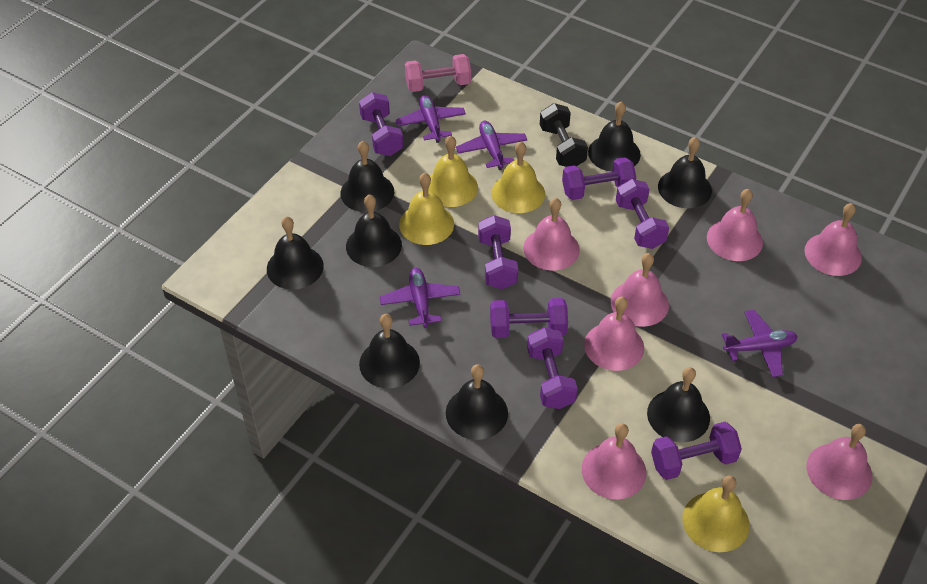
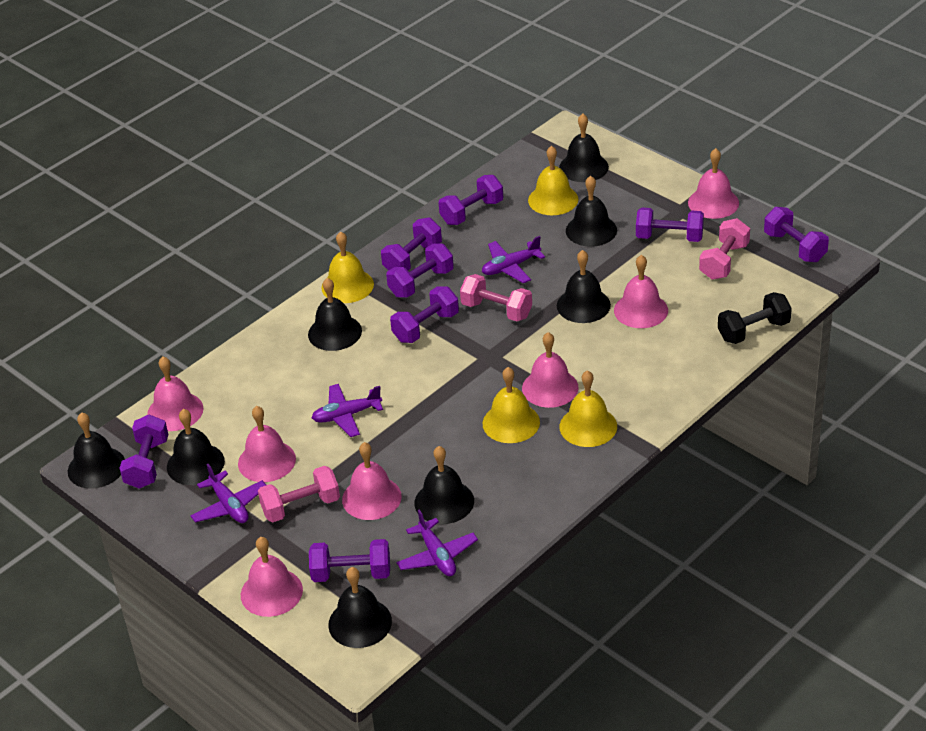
pink dumbbell: 1 -> 3
purple dumbbell: 7 -> 8

